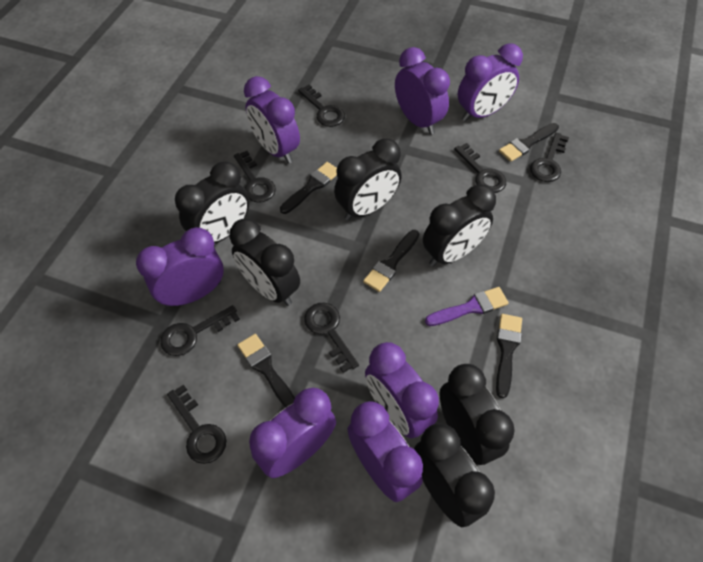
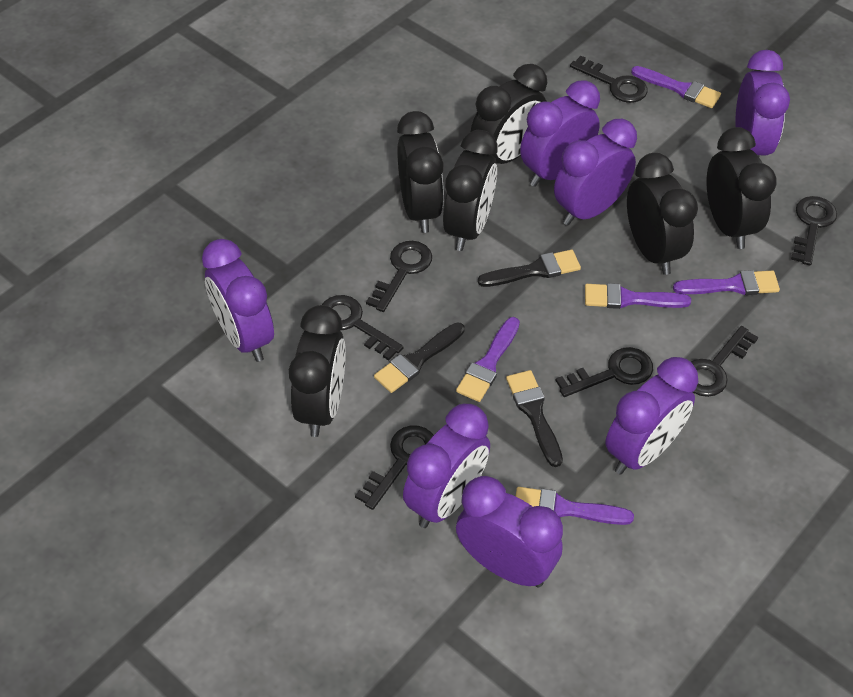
black brush: 5 -> 3
purple brush: 1 -> 5

